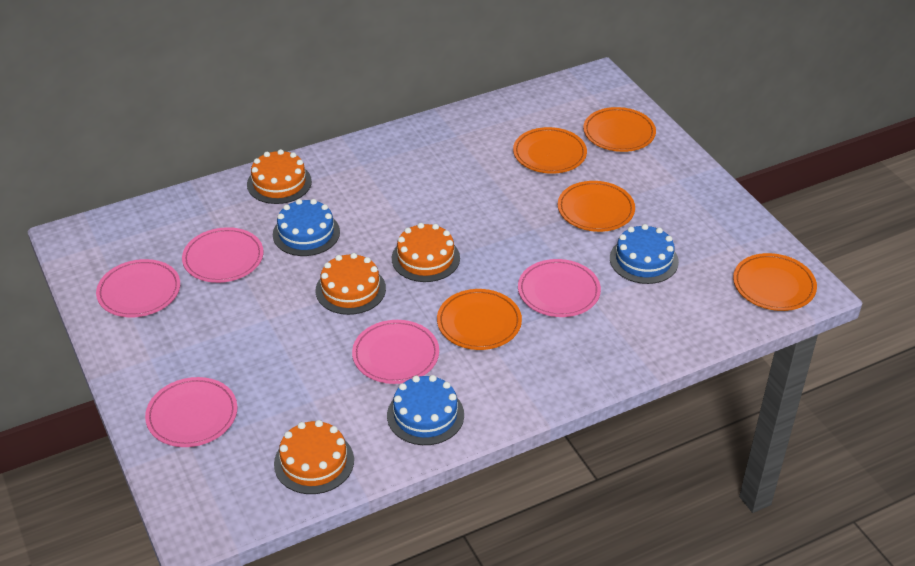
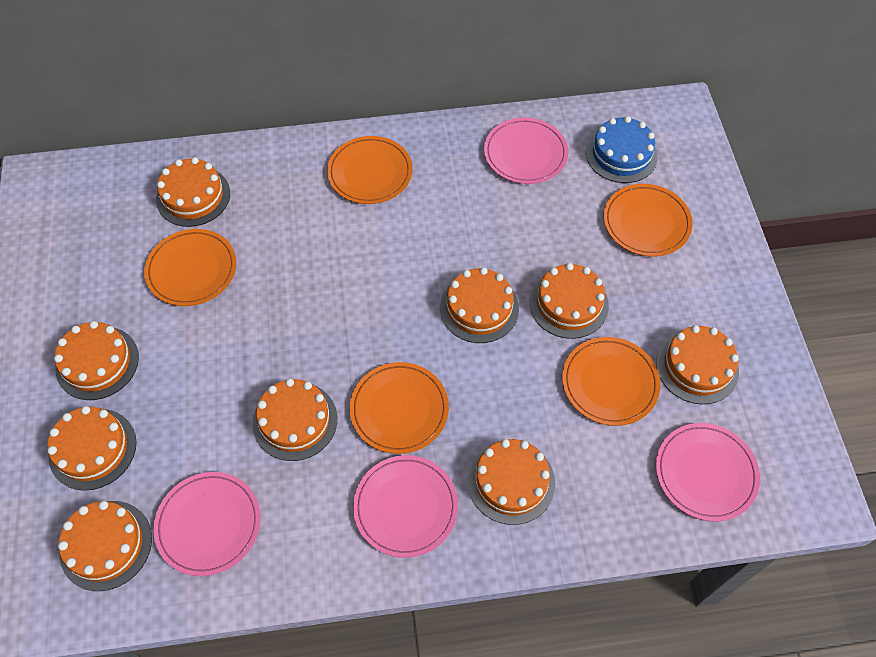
blue cake: 3 -> 1
orange cake: 4 -> 9
pink plate: 5 -> 4

